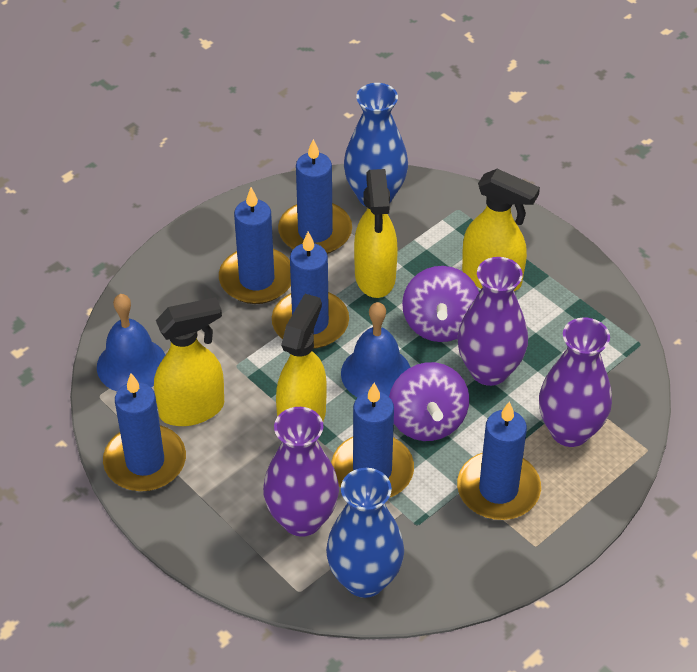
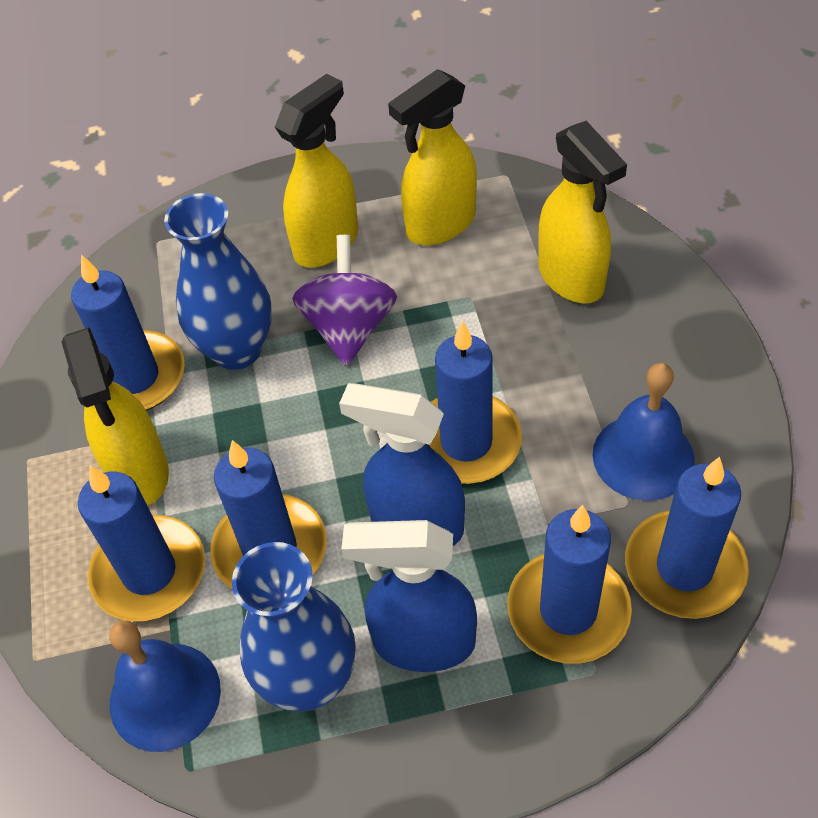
blue spray bottle: 0 -> 2
purple spinning top: 2 -> 1
purple vase: 3 -> 0

